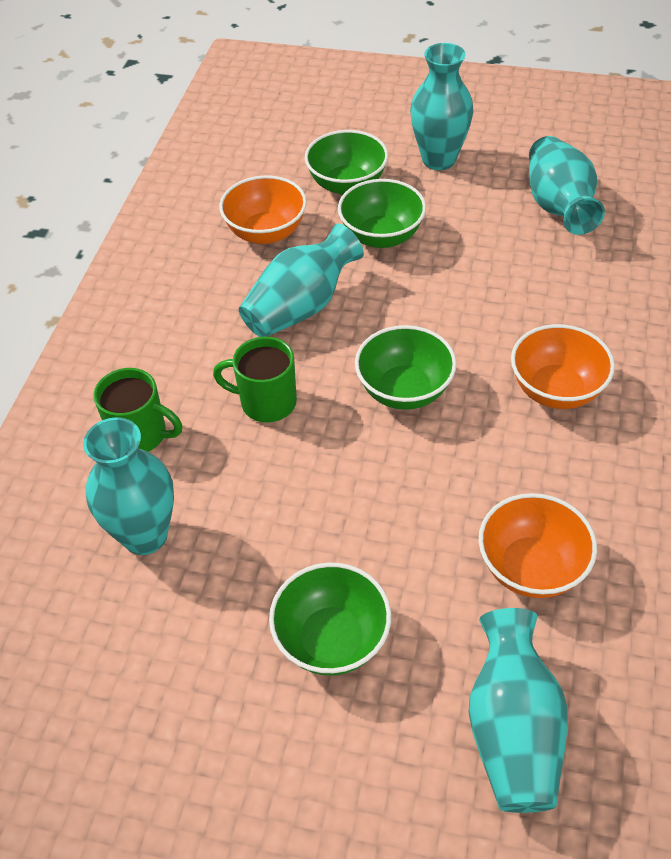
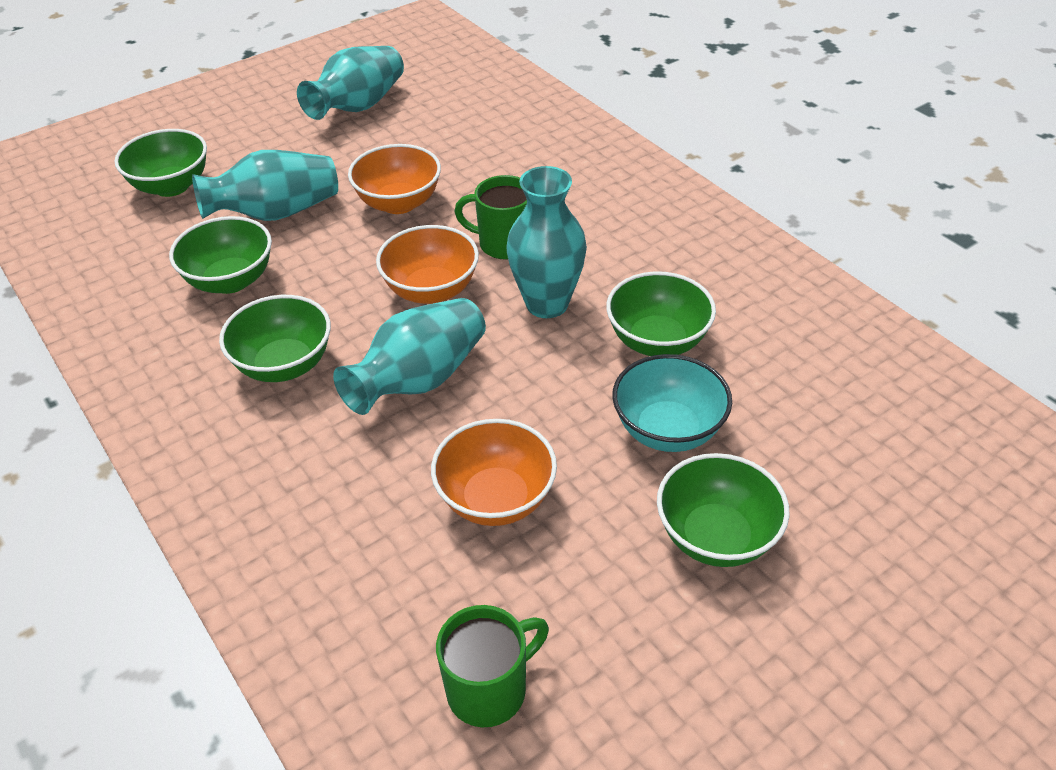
green bowl: 4 -> 5
turquoise bowl: 0 -> 1
turquoise vase: 5 -> 4

